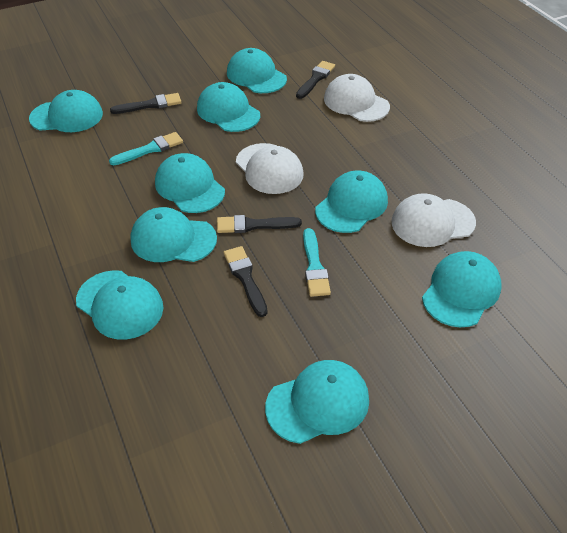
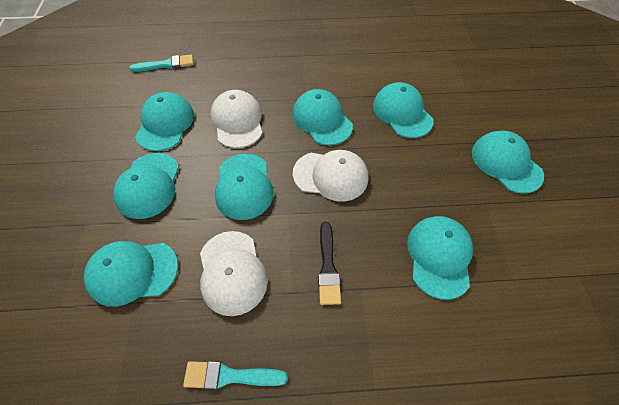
black brush: 4 -> 1
turquoise cap: 9 -> 8

